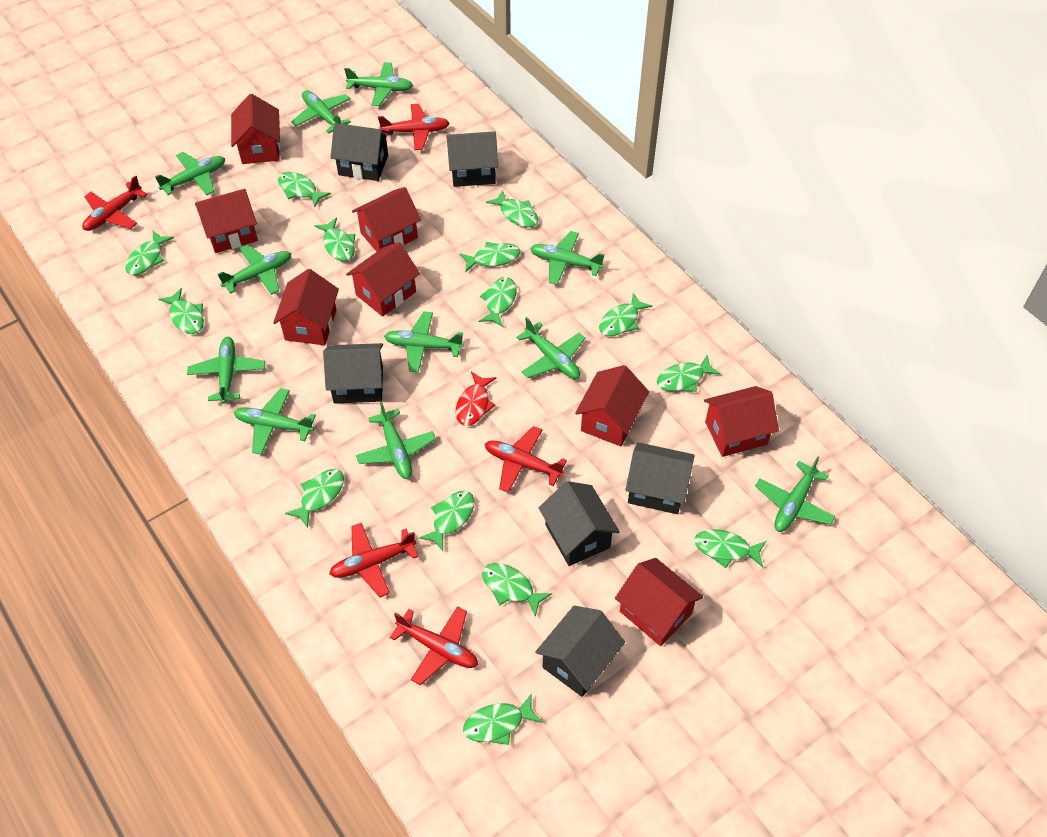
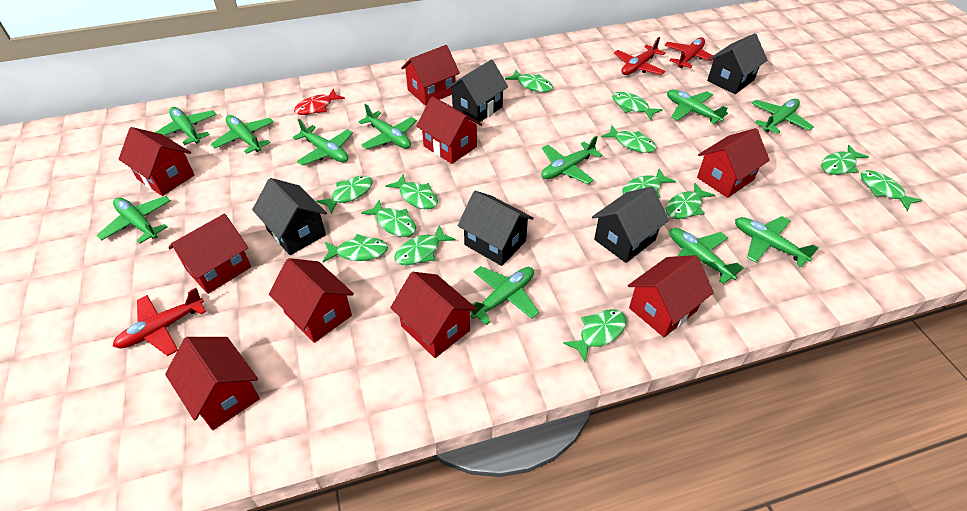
black house: 6 -> 5
green fish: 14 -> 13
red house: 8 -> 9
red plane: 5 -> 3

